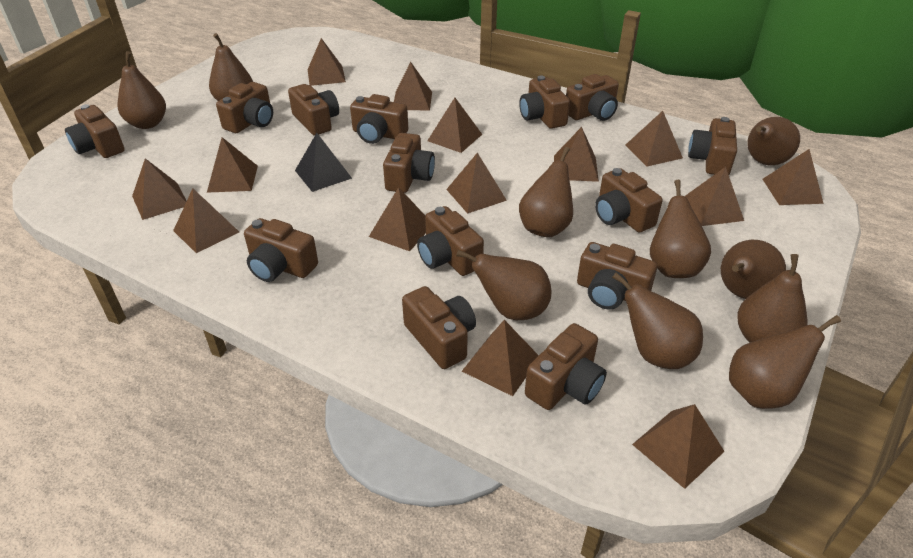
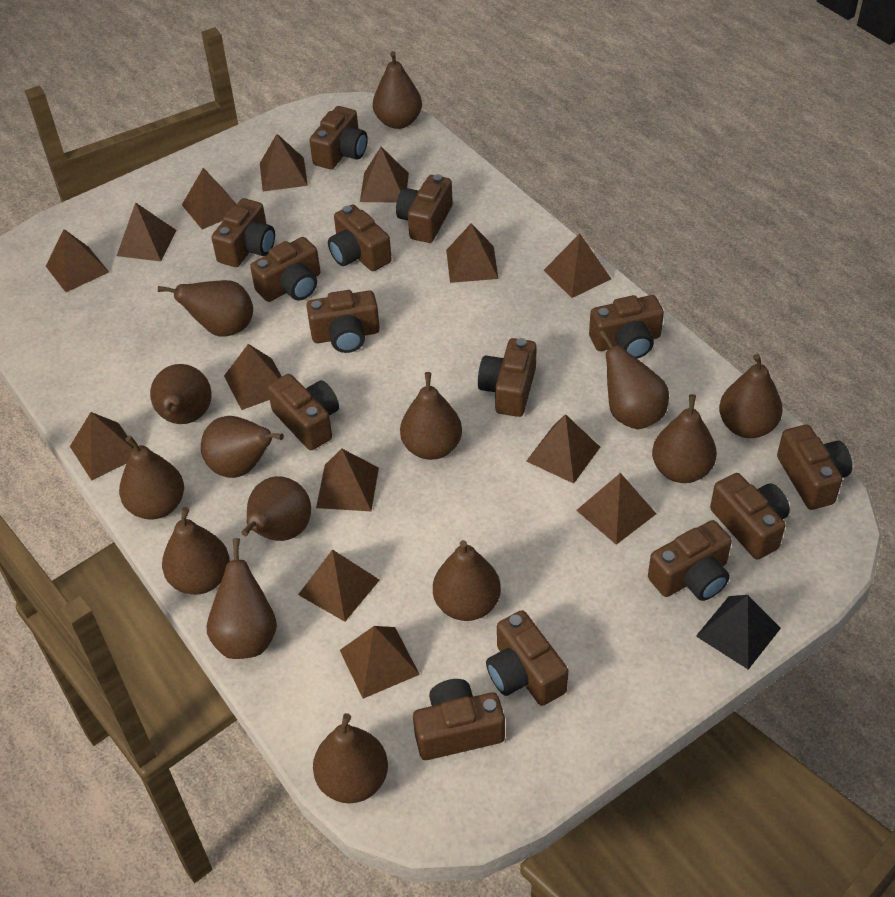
brown pear: 10 -> 14

